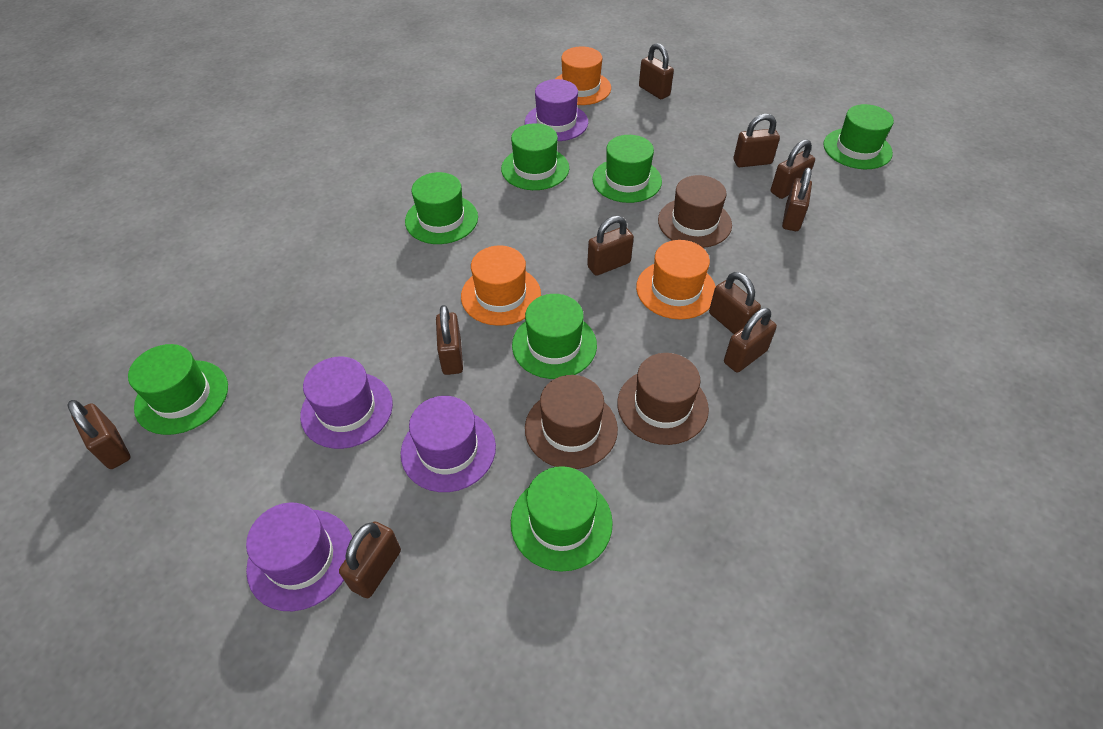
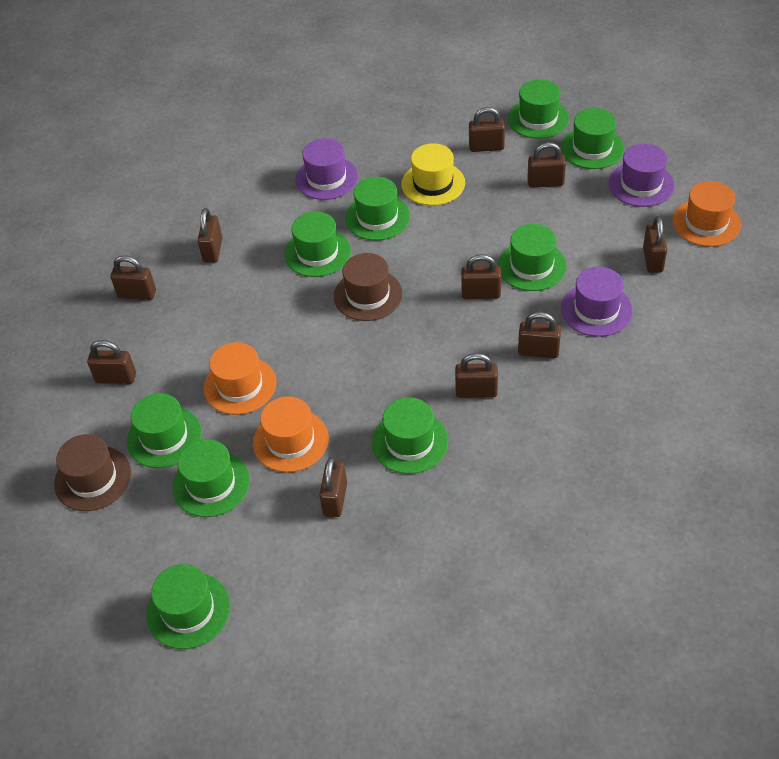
brown hat: 3 -> 2
green hat: 7 -> 9
purple hat: 4 -> 3
yellow hat: 0 -> 1

